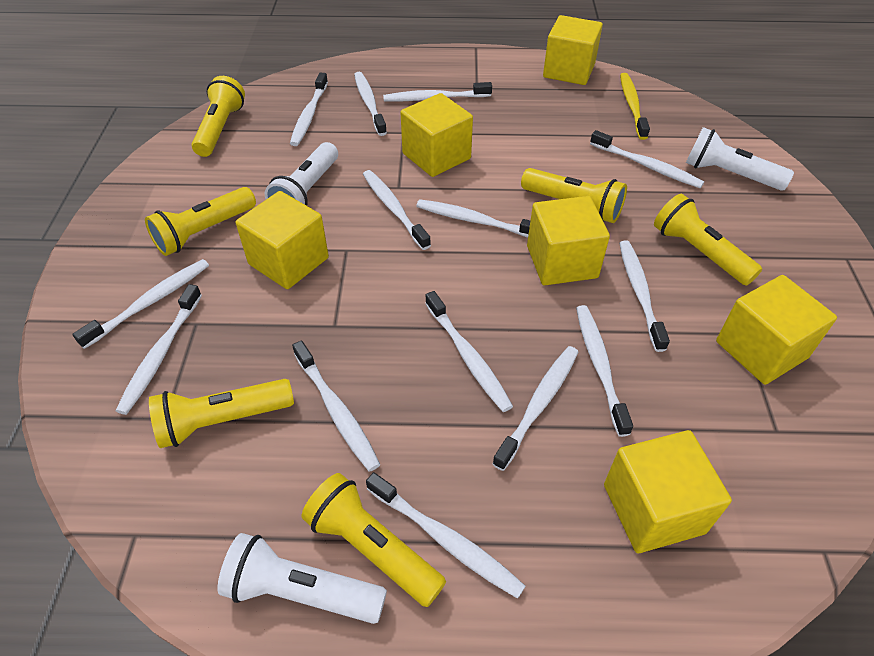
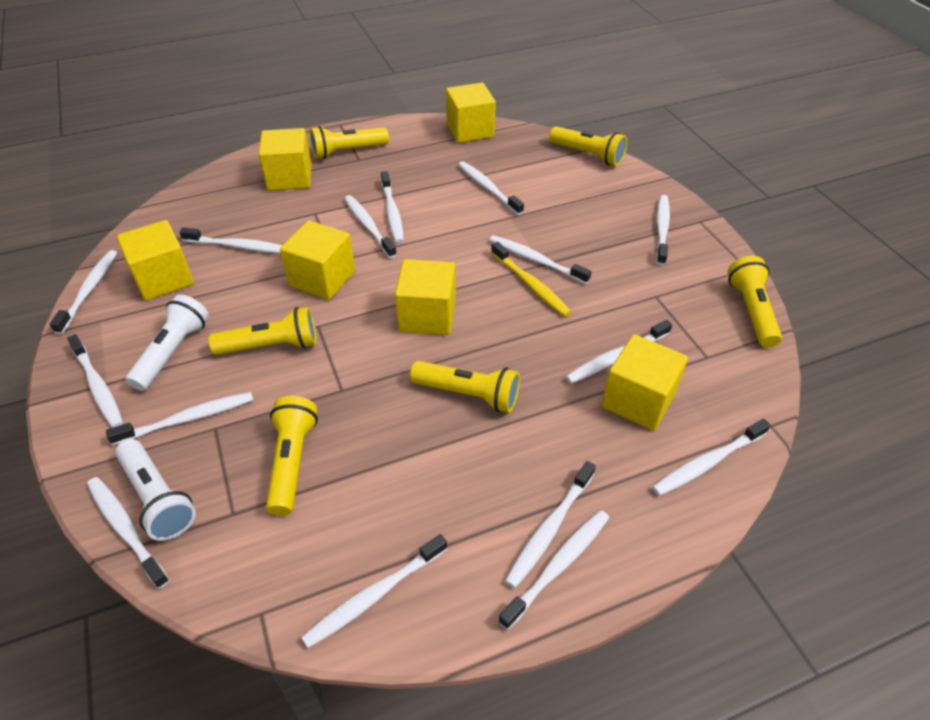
white flashlight: 3 -> 2
white toothbrush: 14 -> 15

